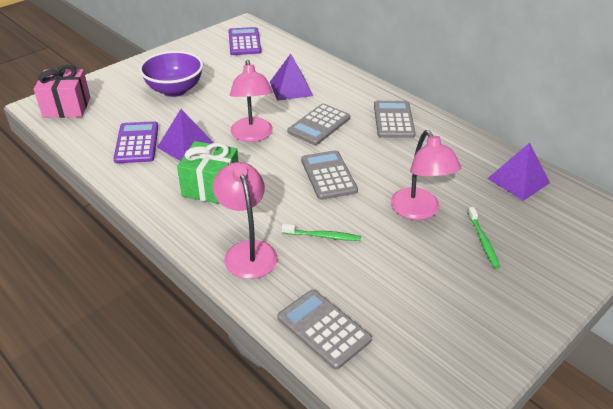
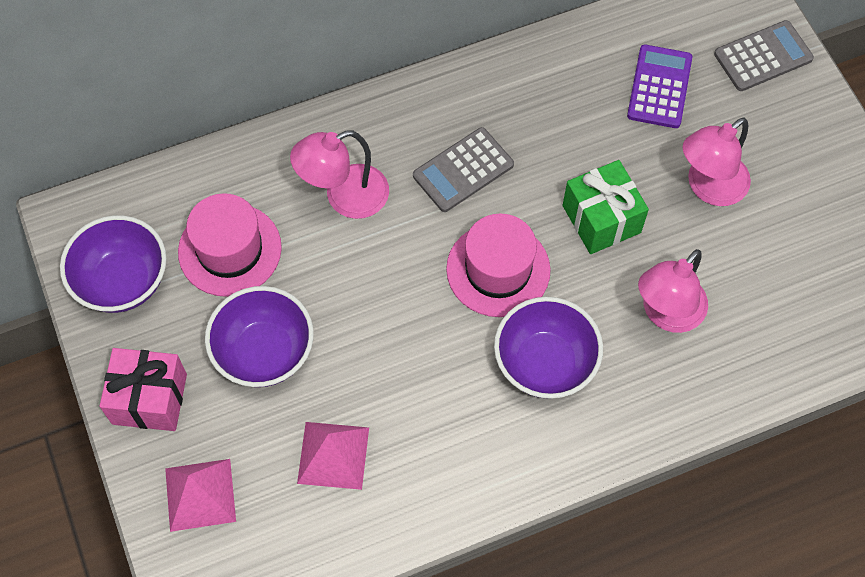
green toothbrush: 2 -> 0
grey calculator: 4 -> 2
pink hat: 0 -> 2
pink pyramid: 0 -> 2
purple bowl: 1 -> 3
purple calculator: 2 -> 1
purple pyramid: 3 -> 0

